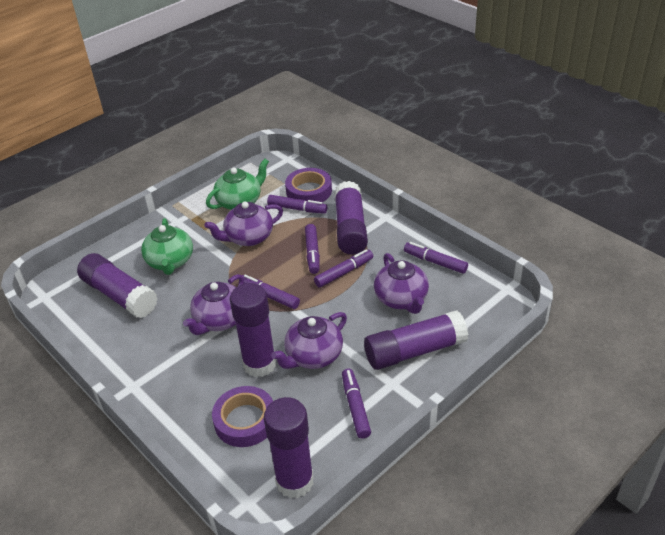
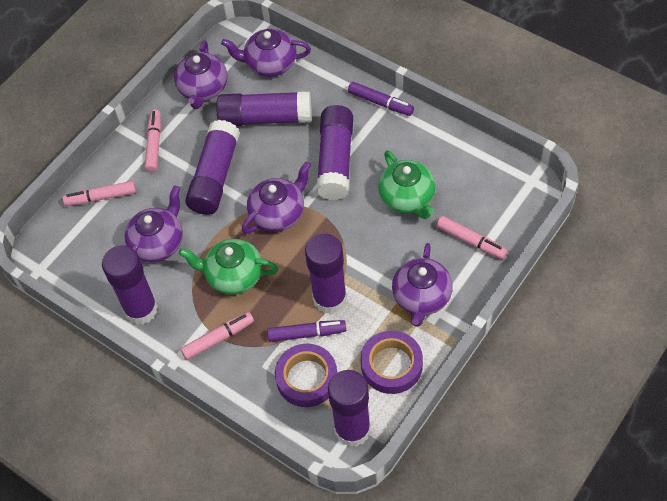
pink marker: 0 -> 4
purple glue stick: 5 -> 6
purple marker: 6 -> 2
purple teapot: 4 -> 5

